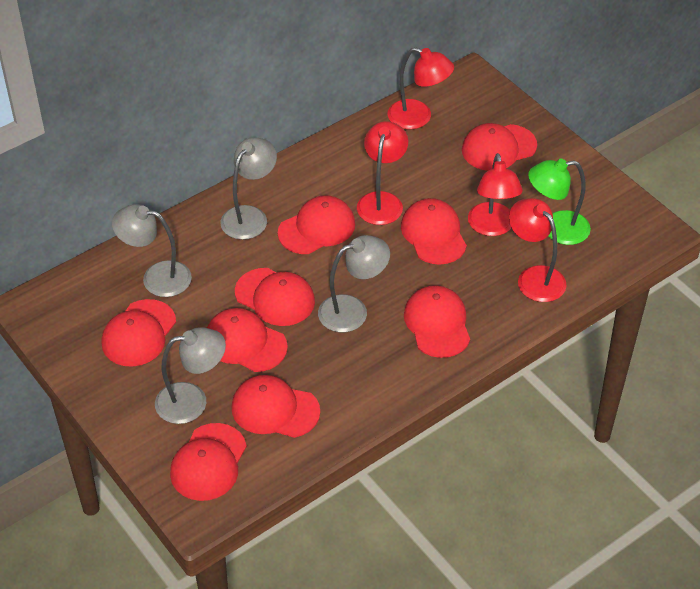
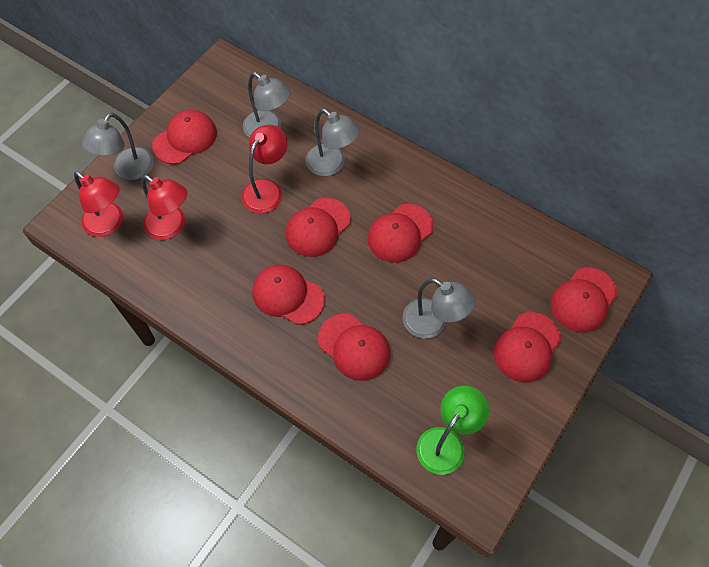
red cap: 9 -> 7
red lamp: 4 -> 3

